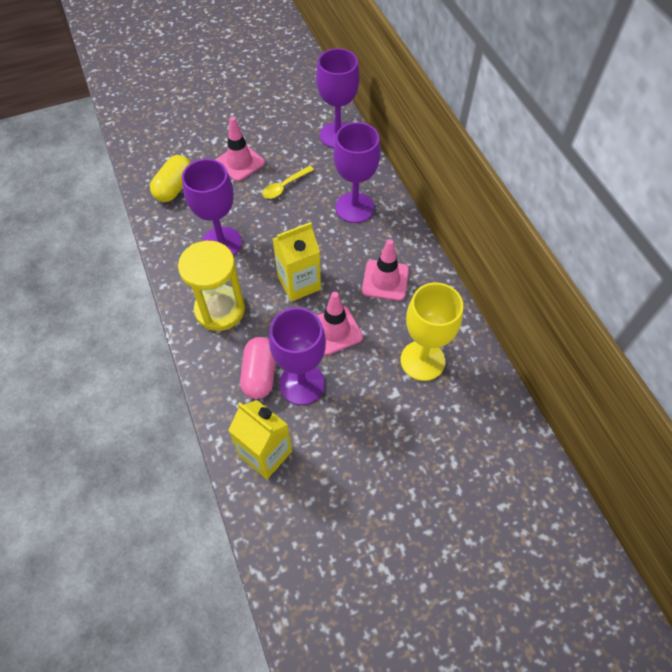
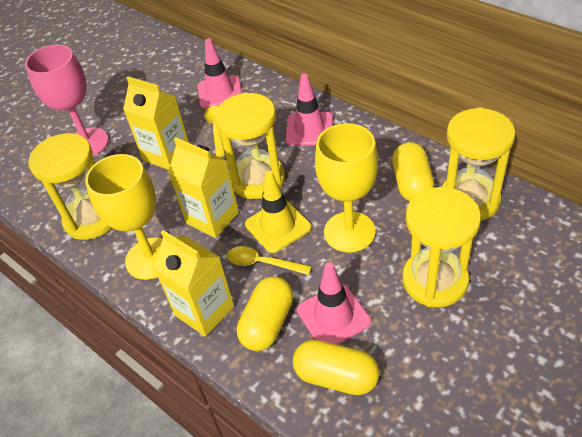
pink capsule: 1 -> 0
pink goblet: 0 -> 1
purple goblet: 4 -> 0
yellow capsule: 1 -> 3
yellow carton: 2 -> 3
yellow goblet: 1 -> 2
yellow hourglass: 1 -> 4
yellow spoon: 1 -> 2
yellow traffic cone: 0 -> 1

